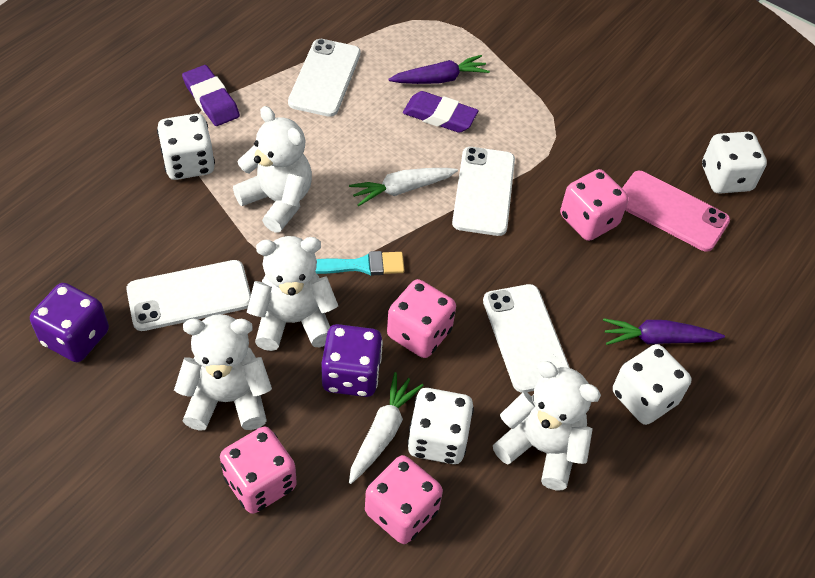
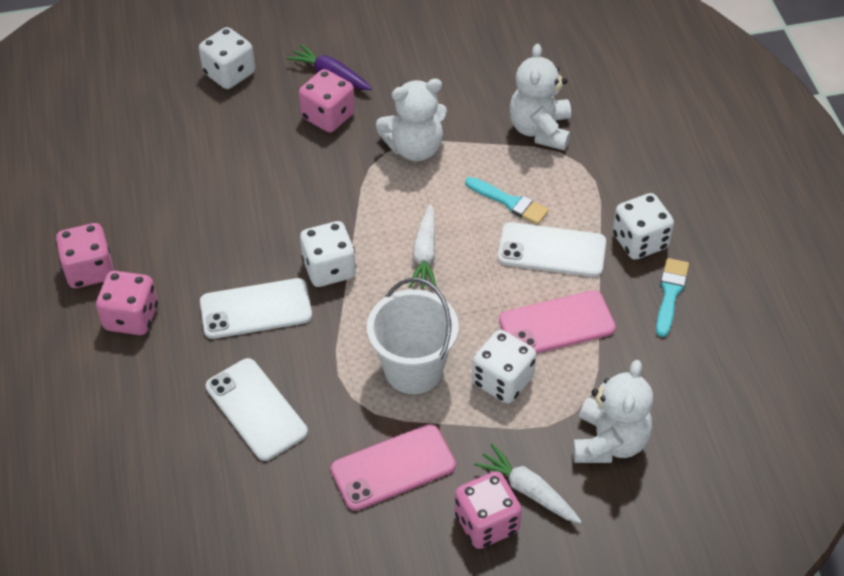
pink phone: 1 -> 2
purple carrot: 2 -> 1
purple dice: 2 -> 0
purple eraser: 2 -> 0
turquoise brush: 1 -> 2
white bucket: 0 -> 1
white phone: 4 -> 3
white teddy bear: 4 -> 3

